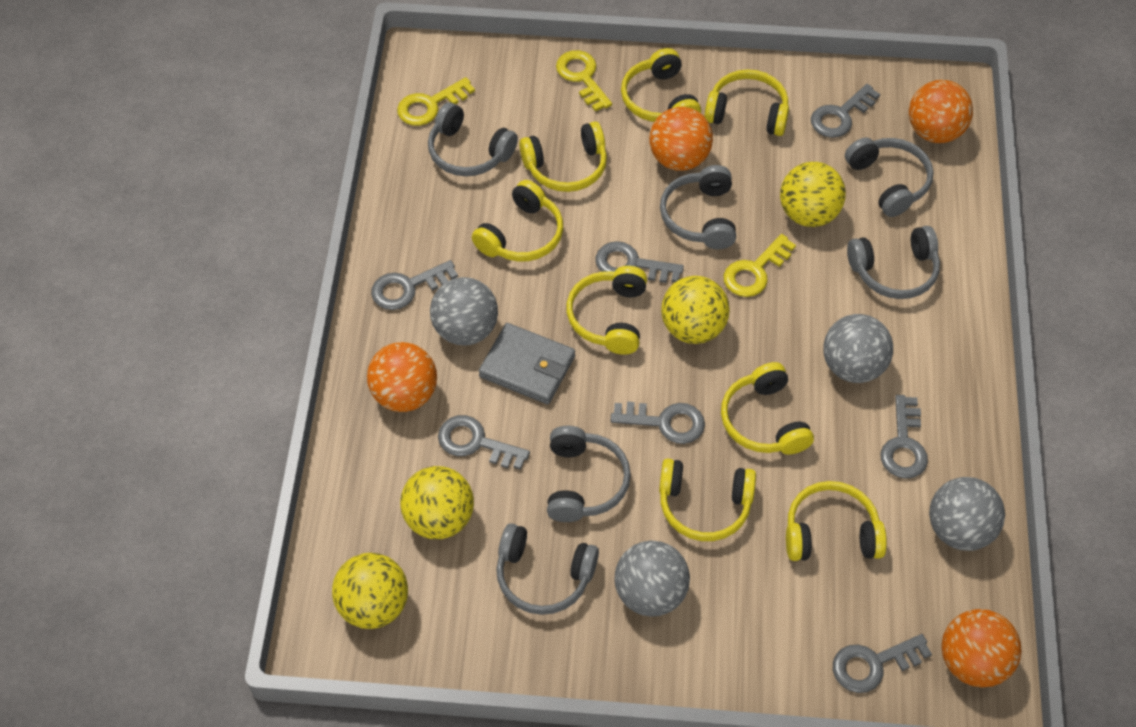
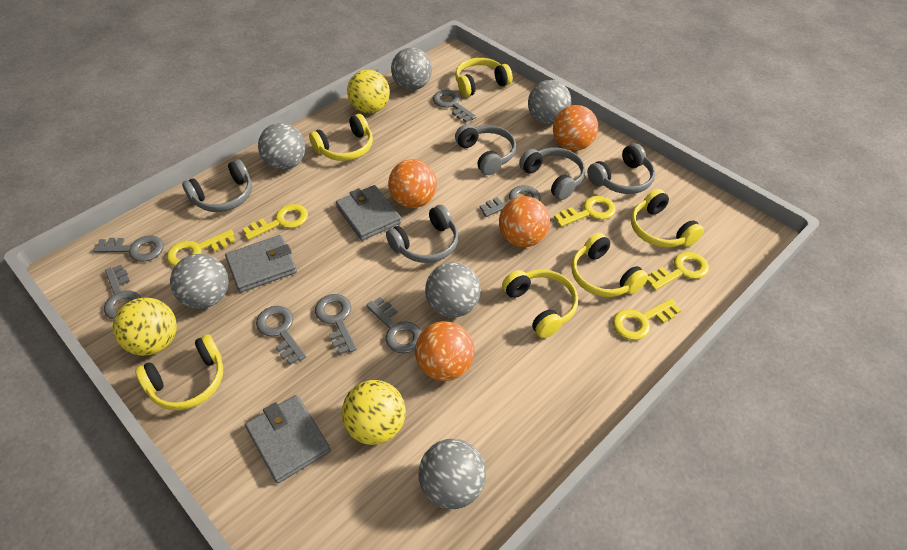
grey ball: 4 -> 6
grey headphones: 6 -> 5
grey wallet: 1 -> 3
yellow ball: 4 -> 3
yellow headphones: 8 -> 6
yellow key: 3 -> 5

